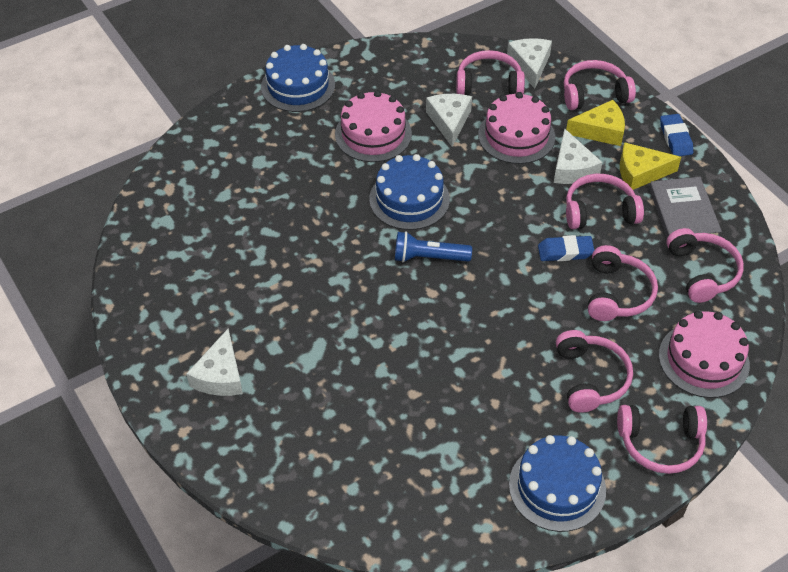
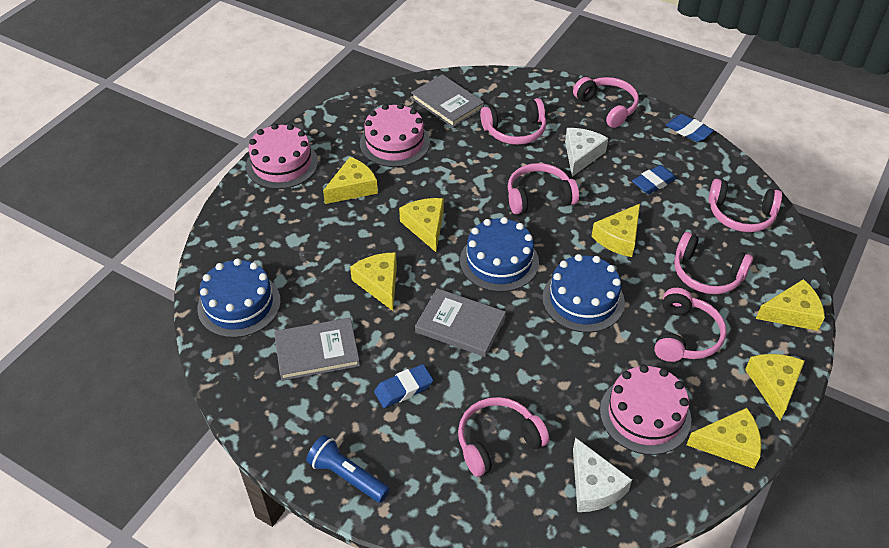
blue eraser: 2 -> 3
grey book: 1 -> 3
white cheese: 4 -> 2
yellow cheese: 2 -> 7

